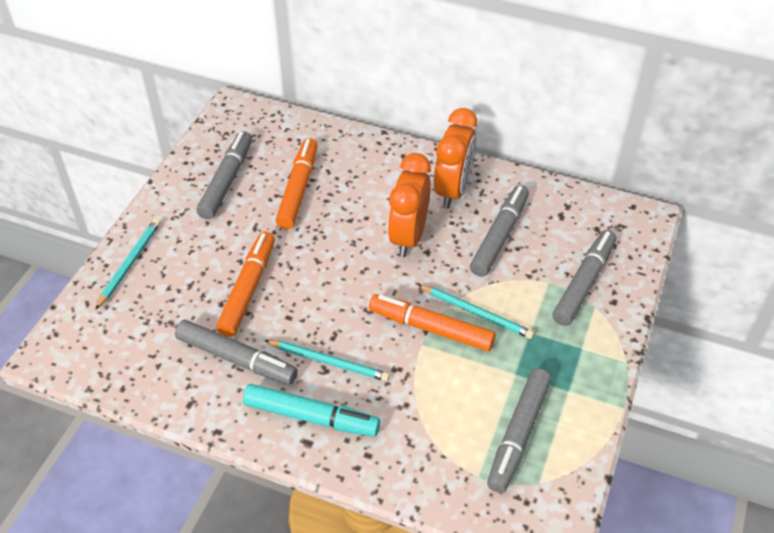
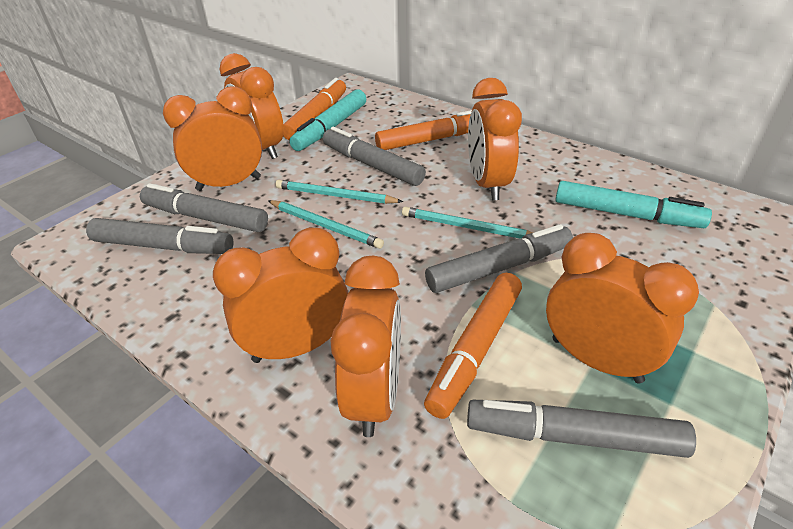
orange clock: 2 -> 6
turquoise marker: 1 -> 2

